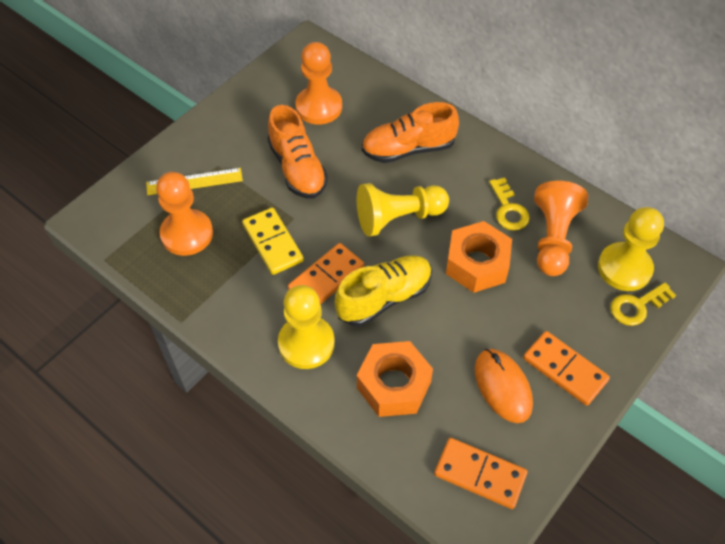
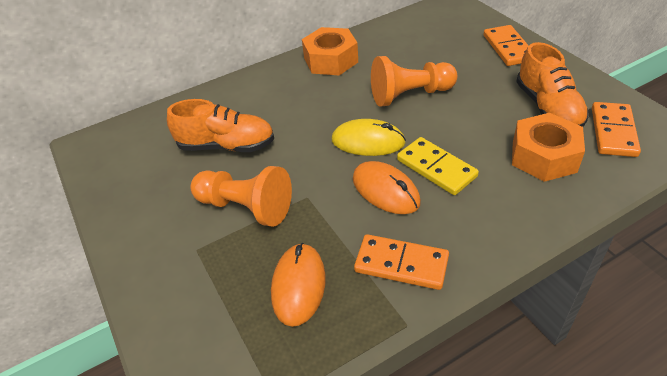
orange mouse: 1 -> 2
orange pawn: 3 -> 2
yellow key: 2 -> 0
yellow mouse: 0 -> 1
yellow pawn: 3 -> 0
yellow ruler: 1 -> 0
yellow shoe: 1 -> 0

